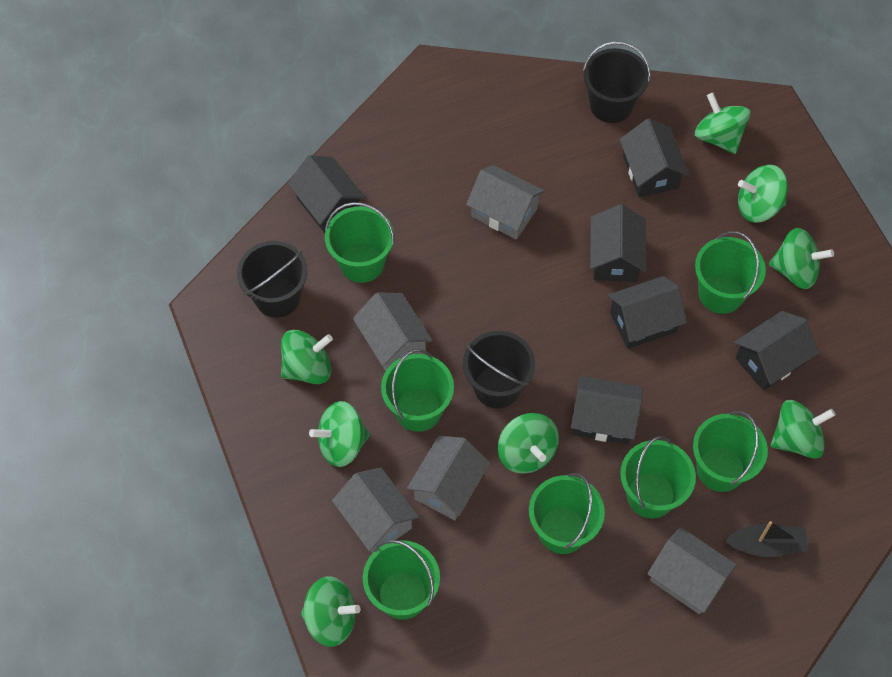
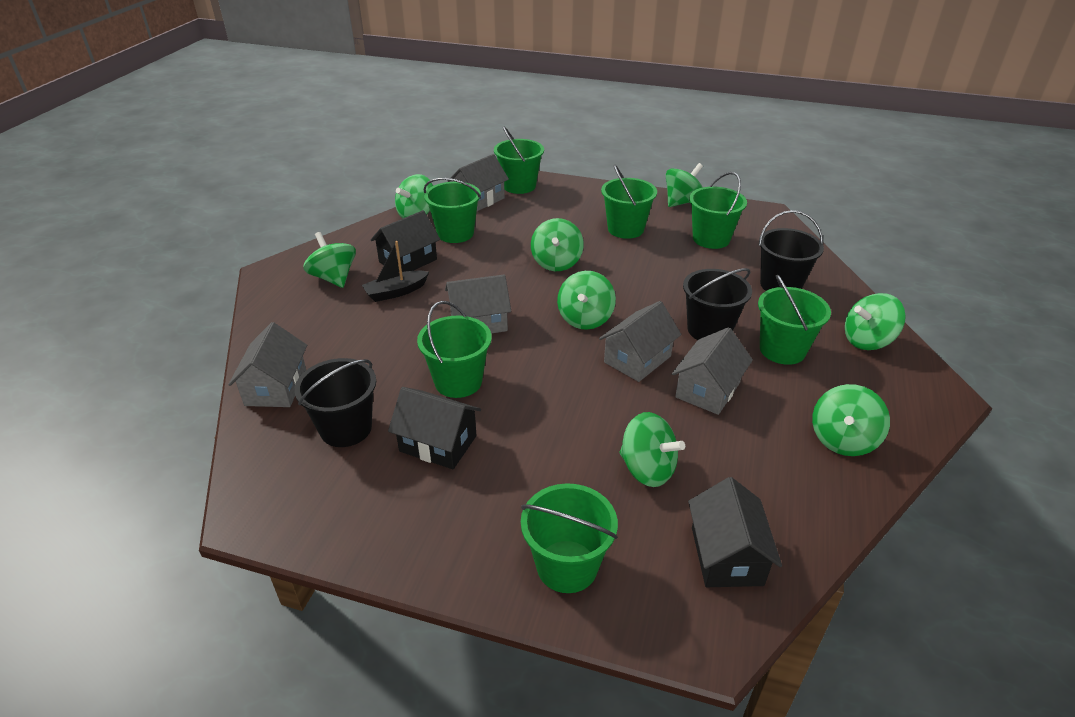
black house: 6 -> 3

